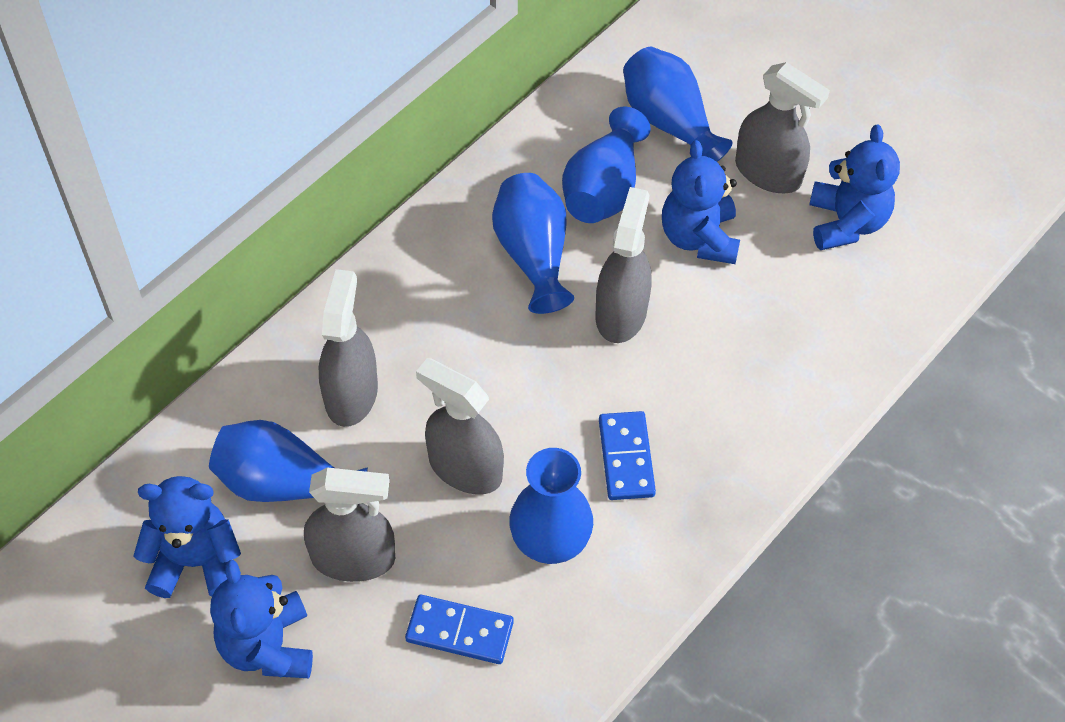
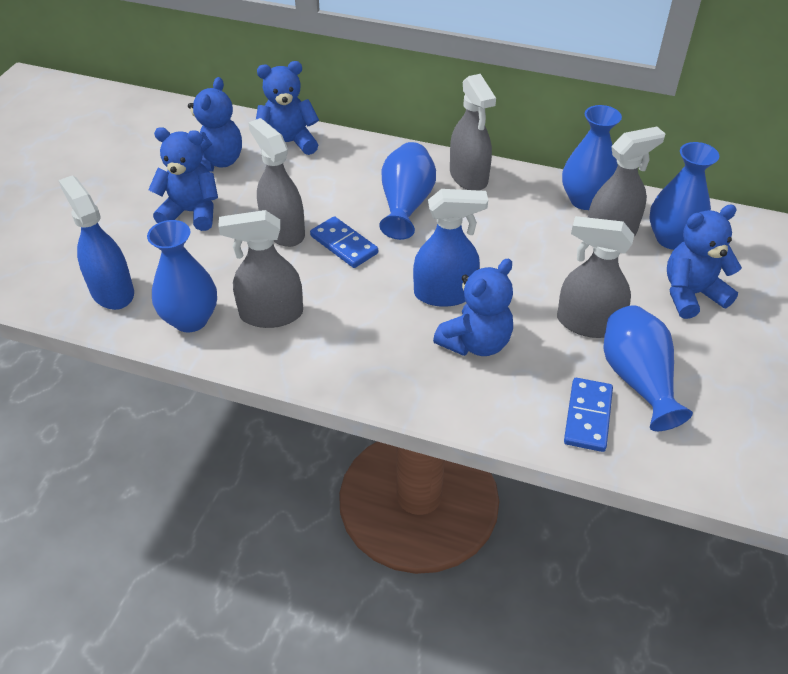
blue spray bottle: 0 -> 2
blue teddy bear: 4 -> 5

